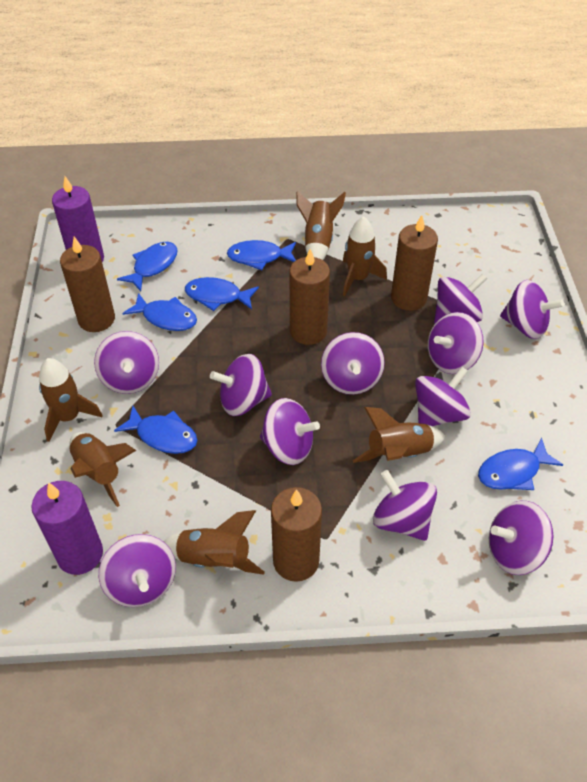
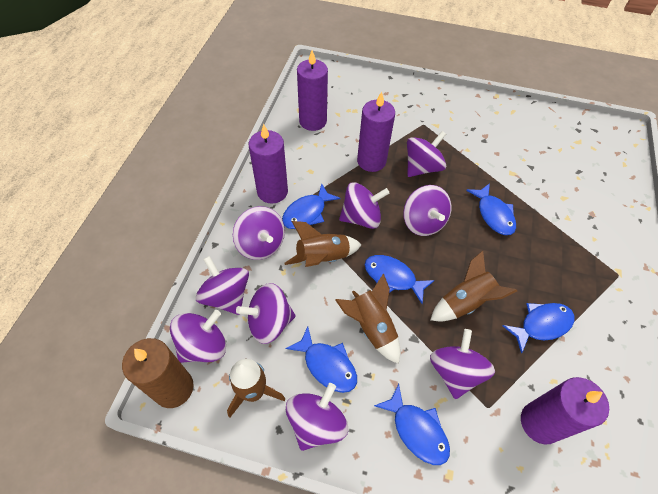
brown candle: 4 -> 1
brown rocket: 6 -> 4
purple candle: 2 -> 4
purple spinning top: 11 -> 9

